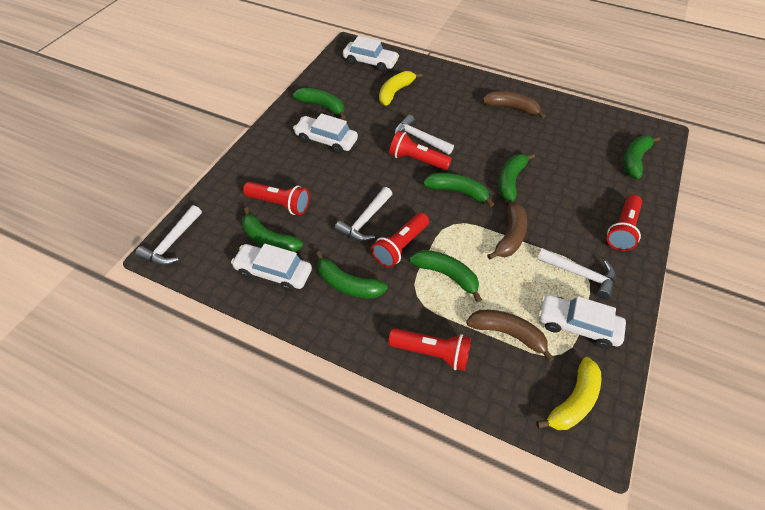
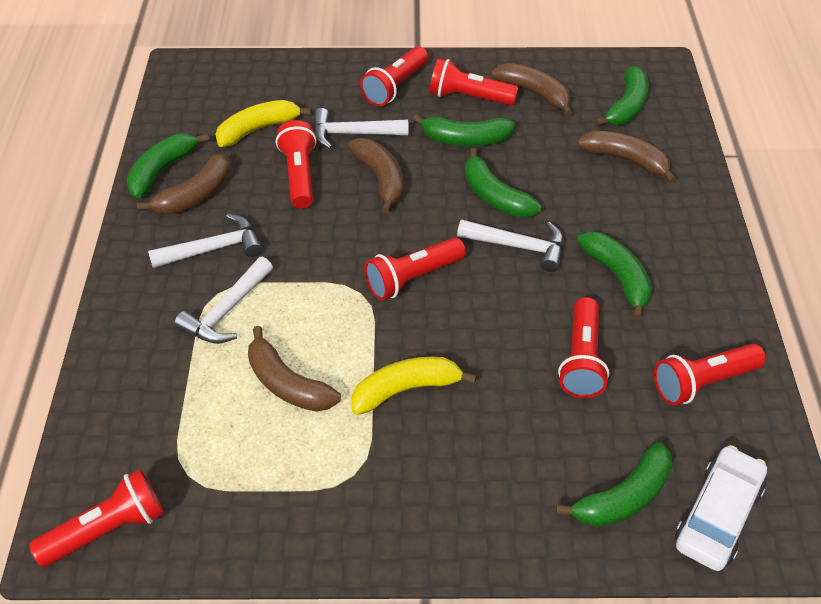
brown banana: 3 -> 5
green banana: 7 -> 6
red flashlight: 5 -> 7
white car: 4 -> 1

